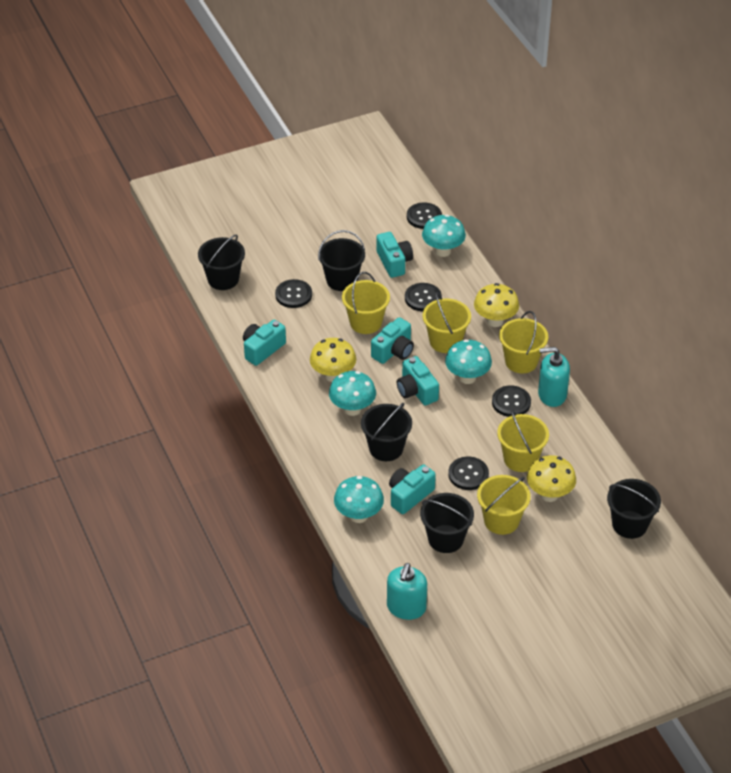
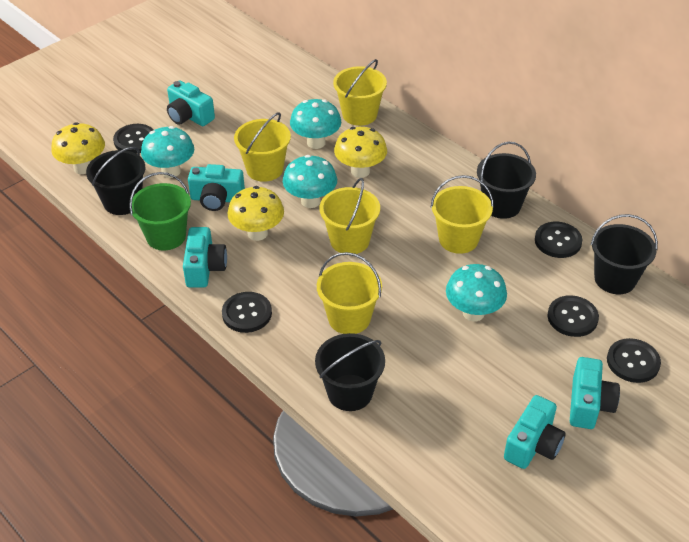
black bucket: 5 -> 4
green bucket: 0 -> 1
turquoise soap dispenser: 2 -> 0

